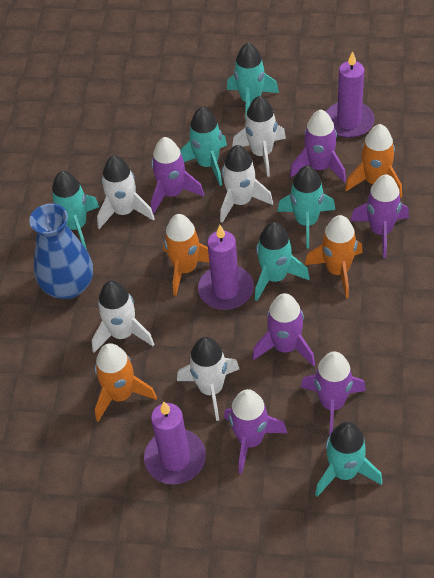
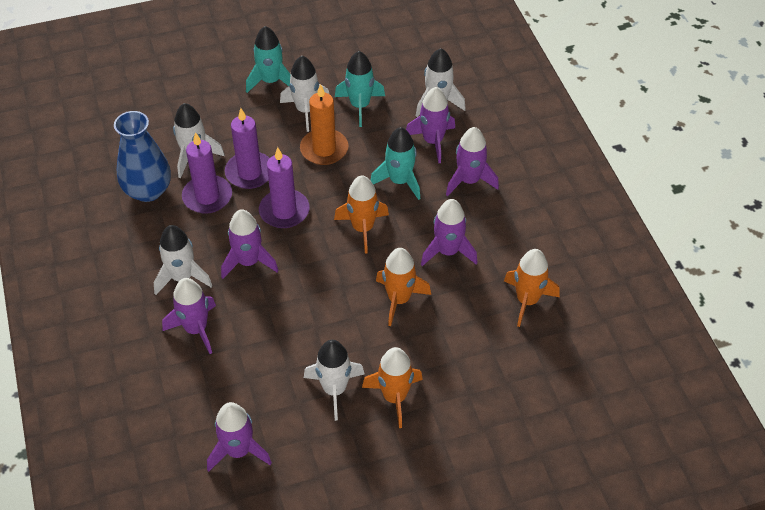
orange candle: 0 -> 1
turquoise rocket: 6 -> 3

